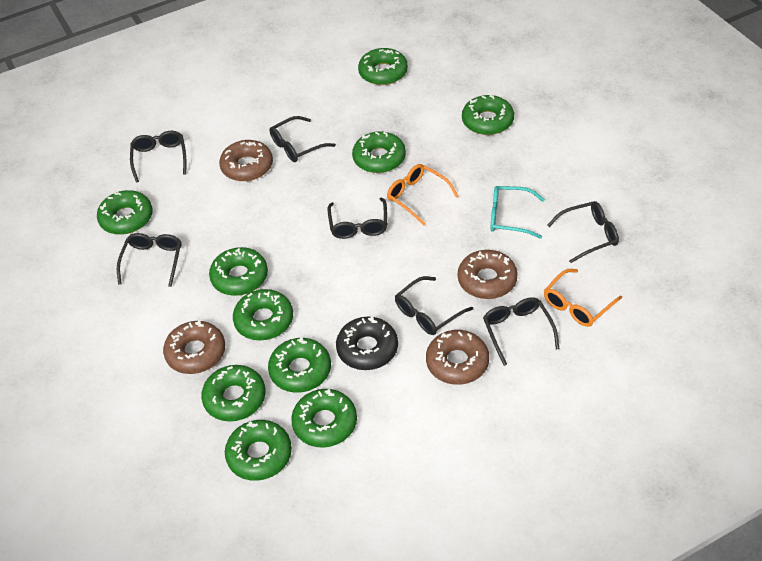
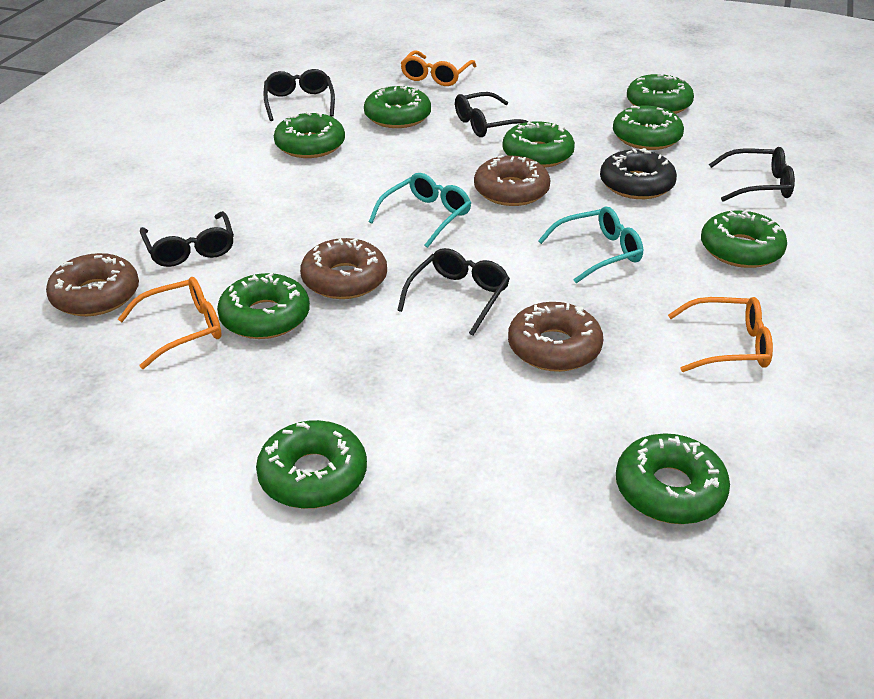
black glasses: 7 -> 5
green donut: 10 -> 9
orange glasses: 2 -> 3
turquoise glasses: 1 -> 2

